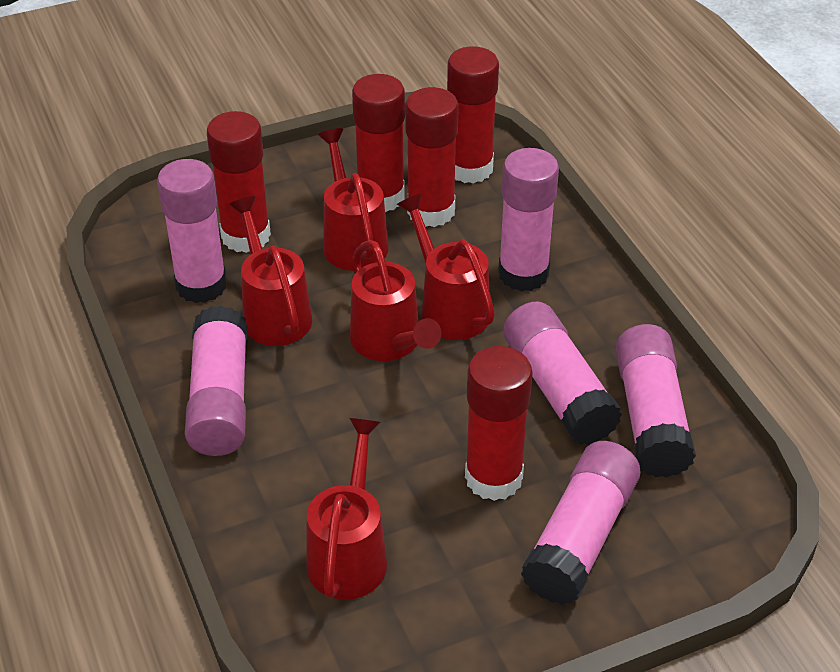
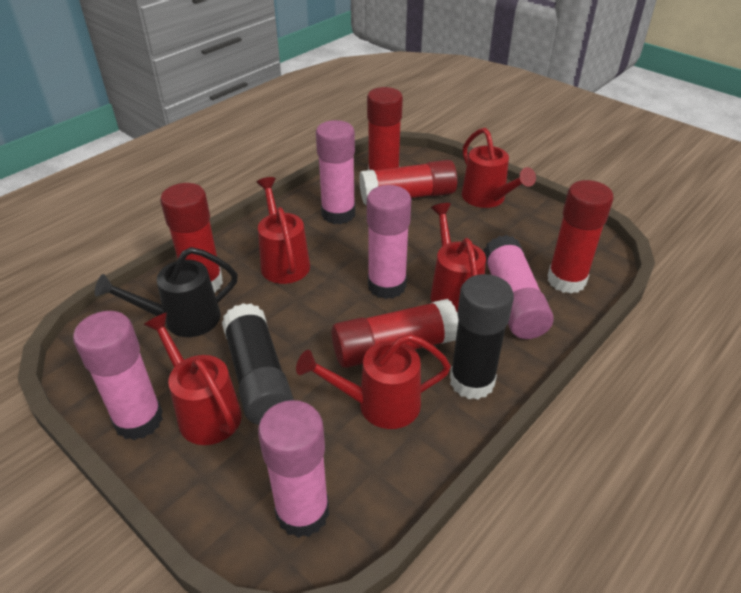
black glue stick: 0 -> 2
black watering can: 0 -> 1
pink glue stick: 6 -> 5

